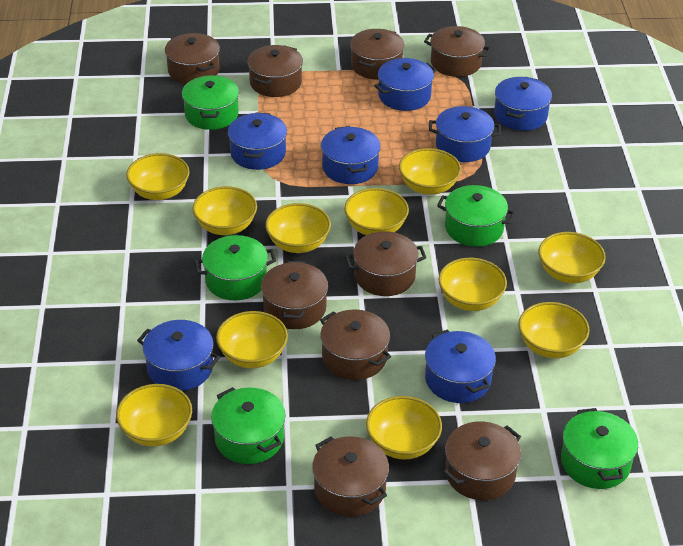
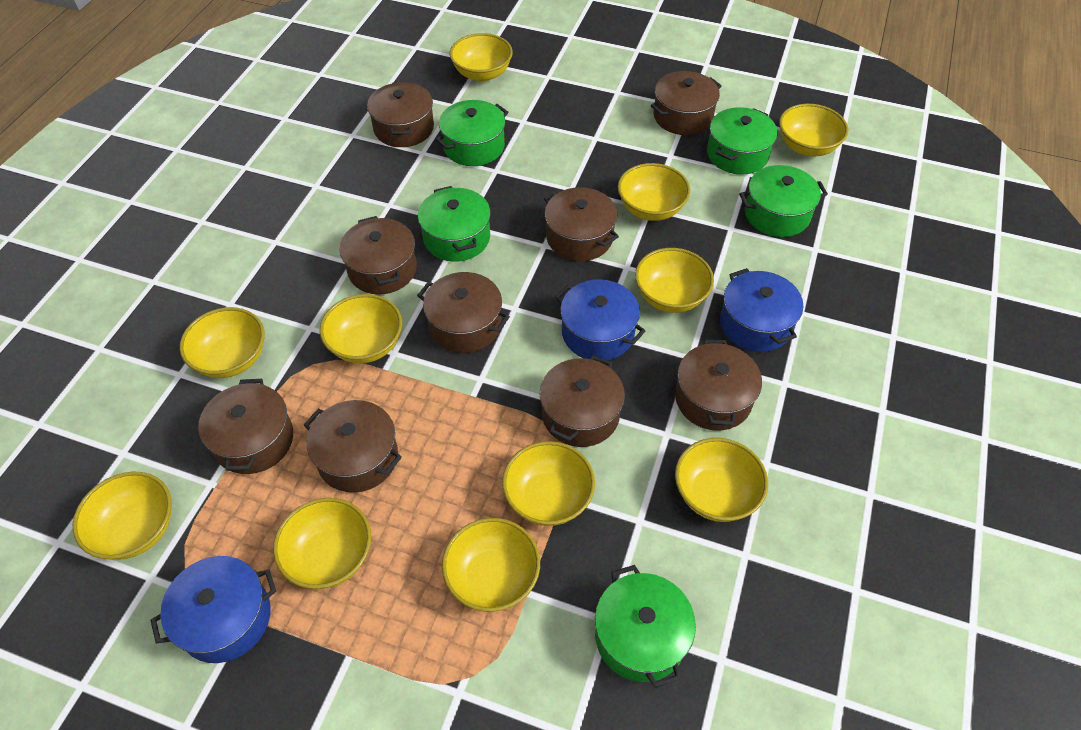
blue pot: 7 -> 3

